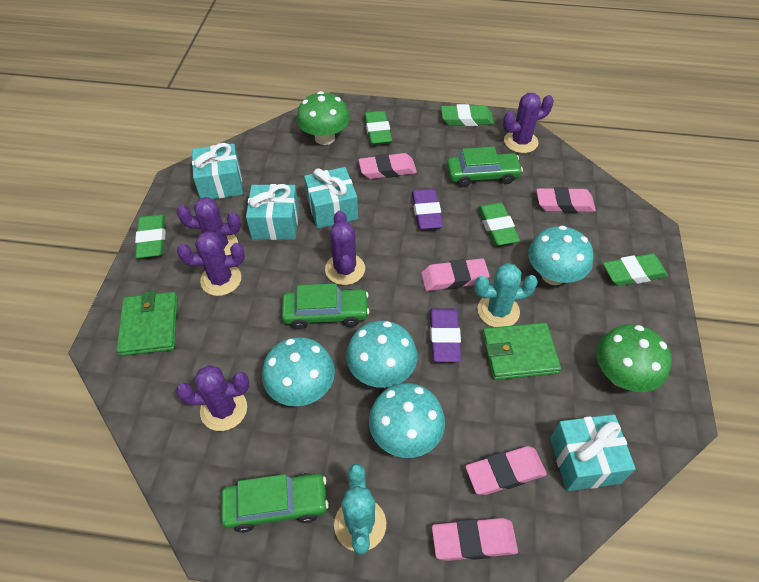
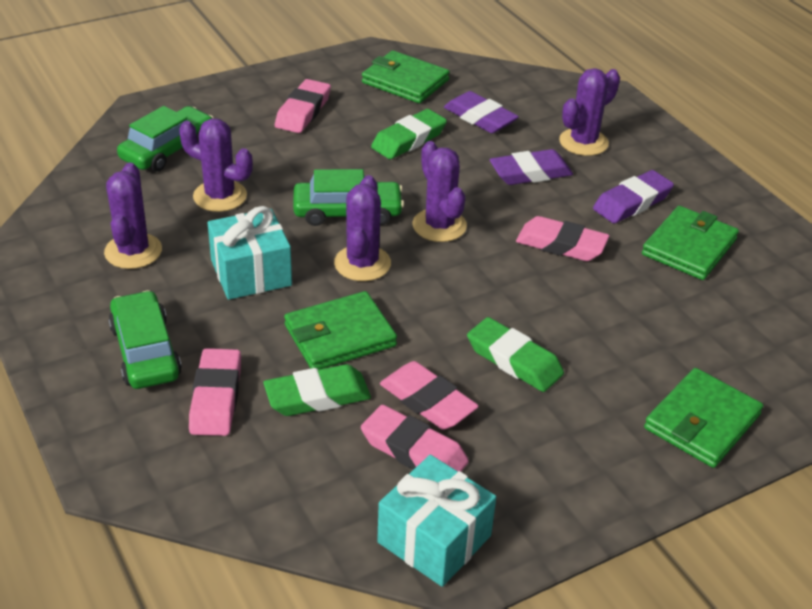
green eraser: 5 -> 3
green mushroom: 2 -> 0
green wallet: 2 -> 4
purple eraser: 2 -> 3
turquoise cactus: 2 -> 0
turquoise gift: 4 -> 2
turquoise mushroom: 4 -> 0

